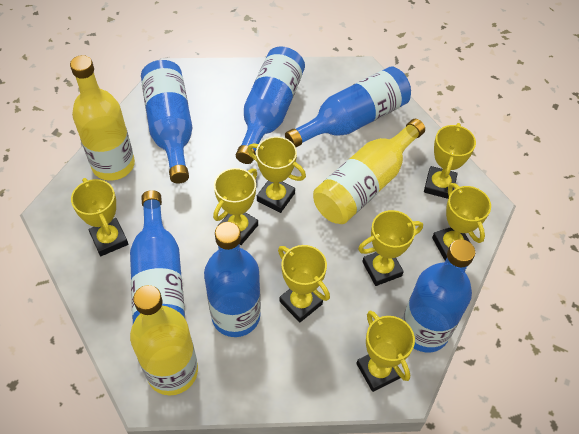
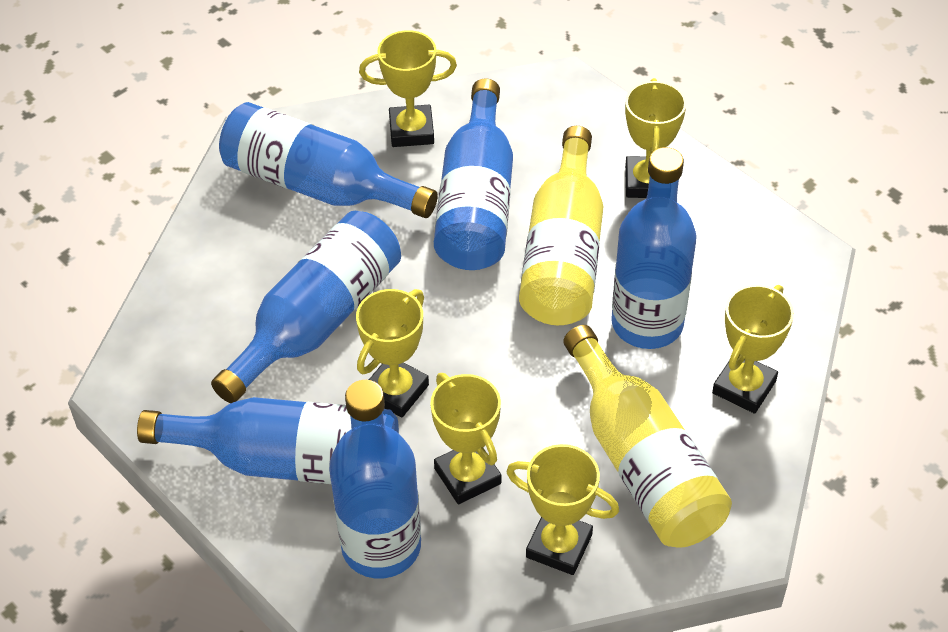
yellow bottle: 3 -> 2
yellow trophy: 8 -> 6

